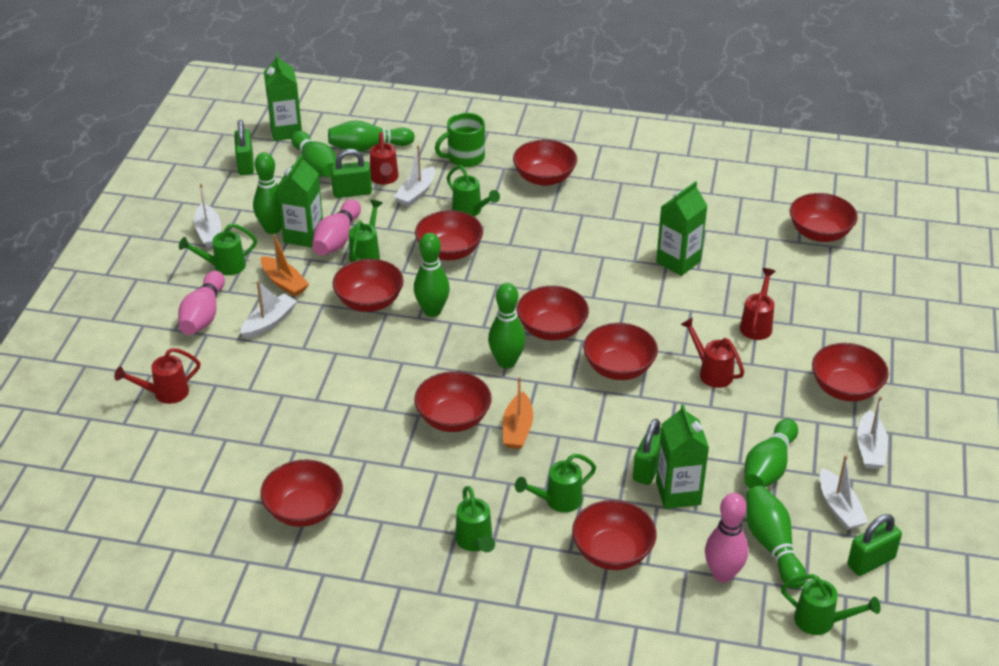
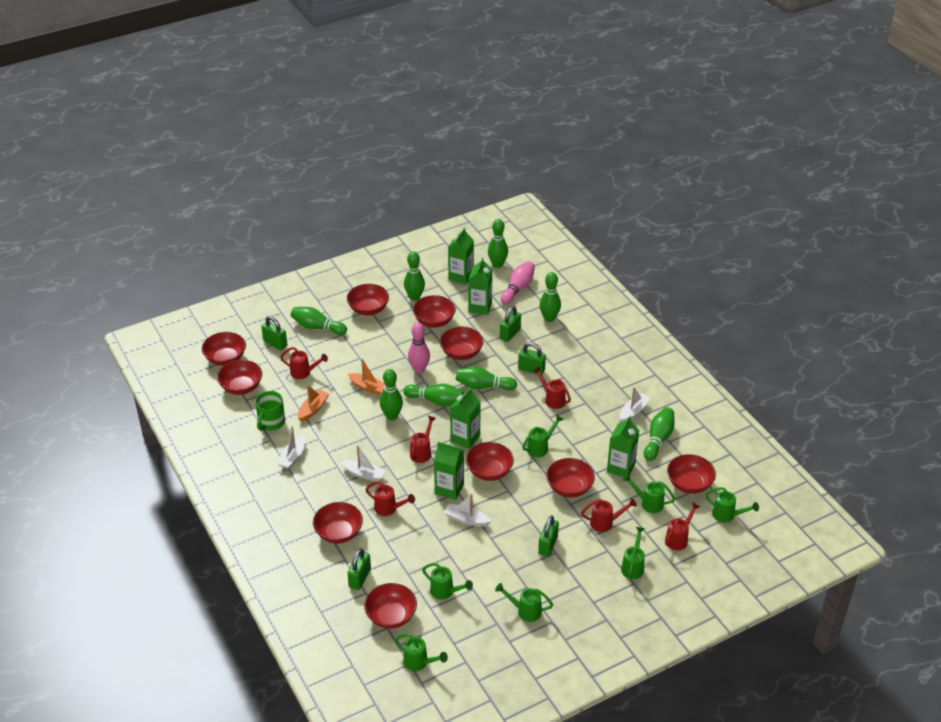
green bowling pin: 7 -> 8
green carton: 4 -> 5
green padlock: 4 -> 5
green watering can: 6 -> 7
pink bowling pin: 3 -> 2
red watering can: 4 -> 6
white boat: 5 -> 4

